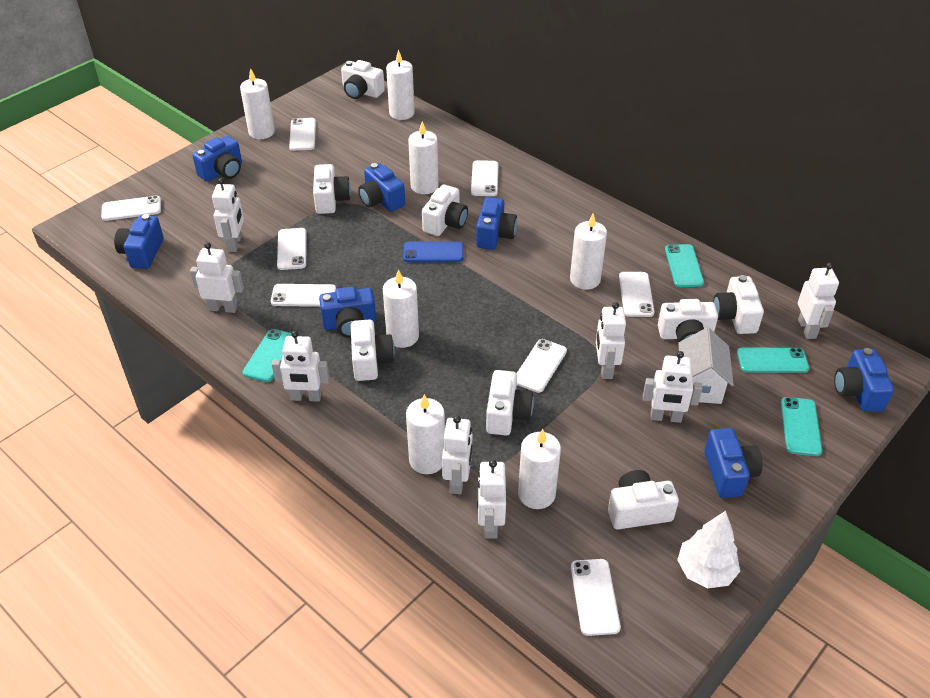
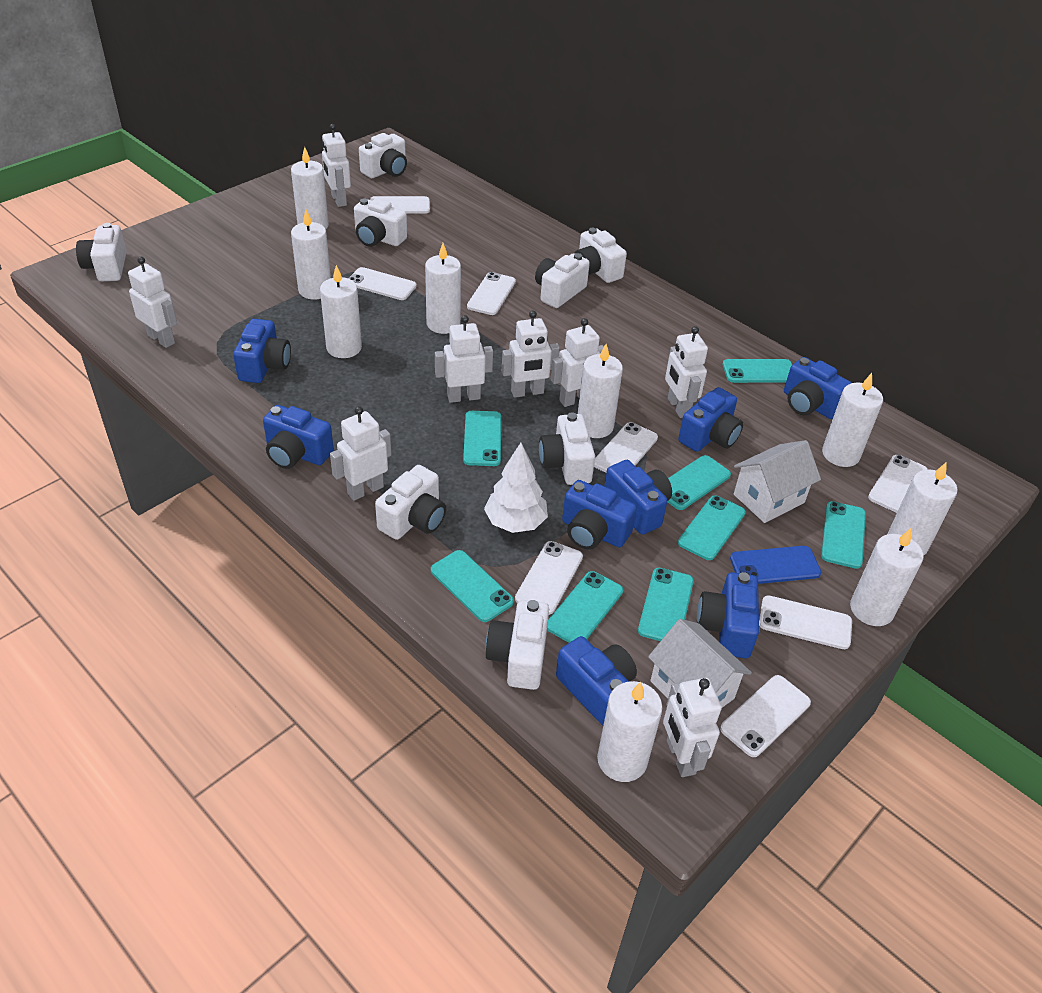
blue camera: 7 -> 8
turquoise phone: 4 -> 8
white candle: 7 -> 9
white house: 1 -> 2

